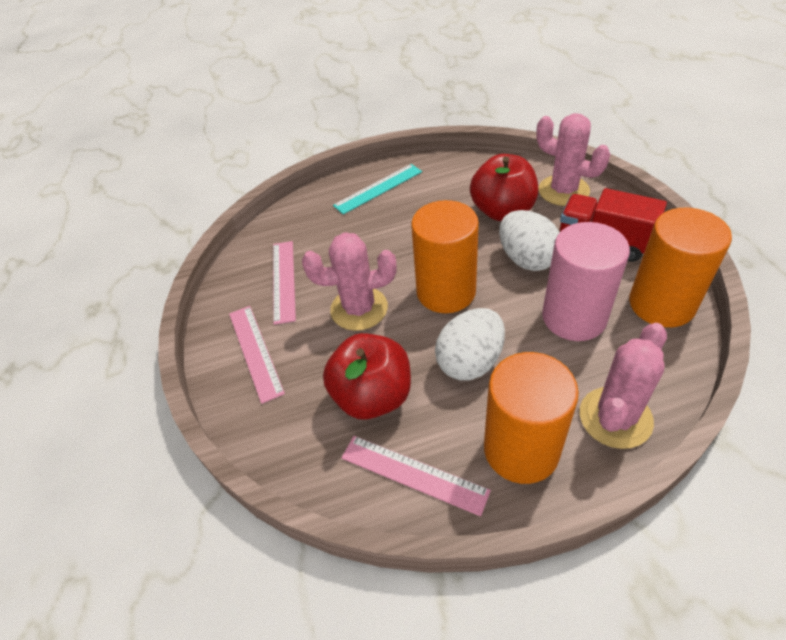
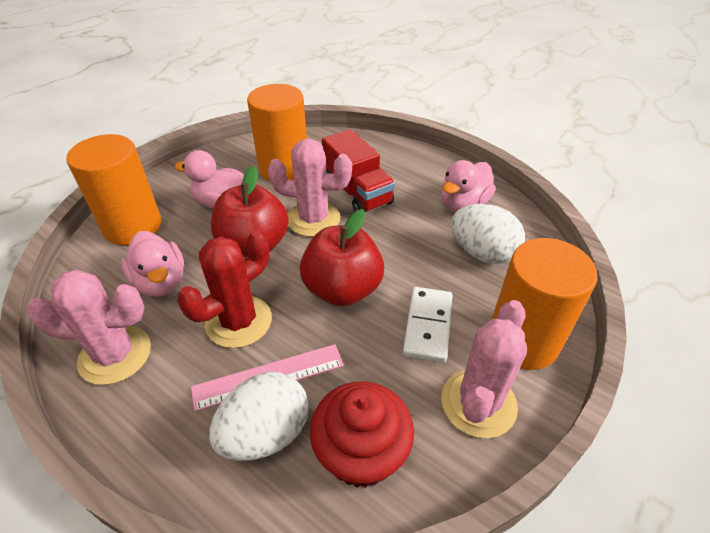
pink cylinder: 1 -> 0
pink duck: 0 -> 3
pink ruler: 3 -> 1
red cactus: 0 -> 1
red cupcake: 0 -> 1
turquoise ruler: 1 -> 0
white domino: 0 -> 1

